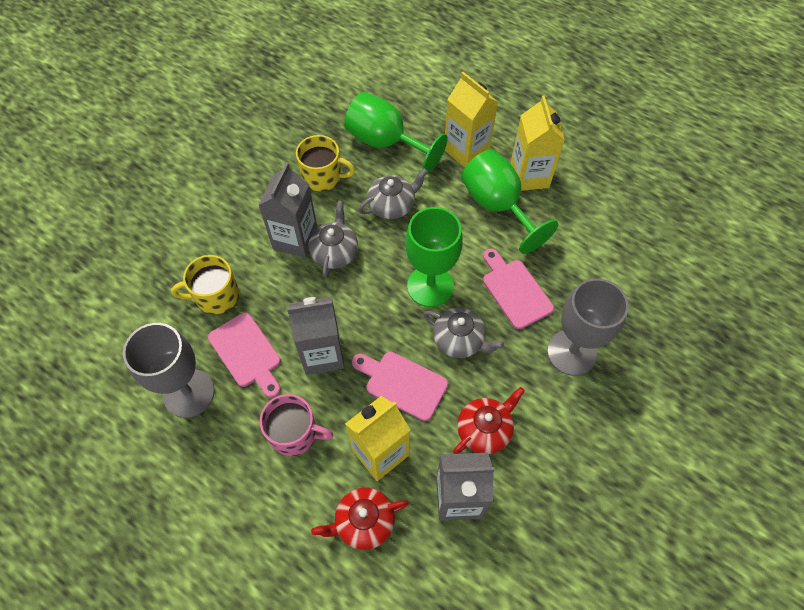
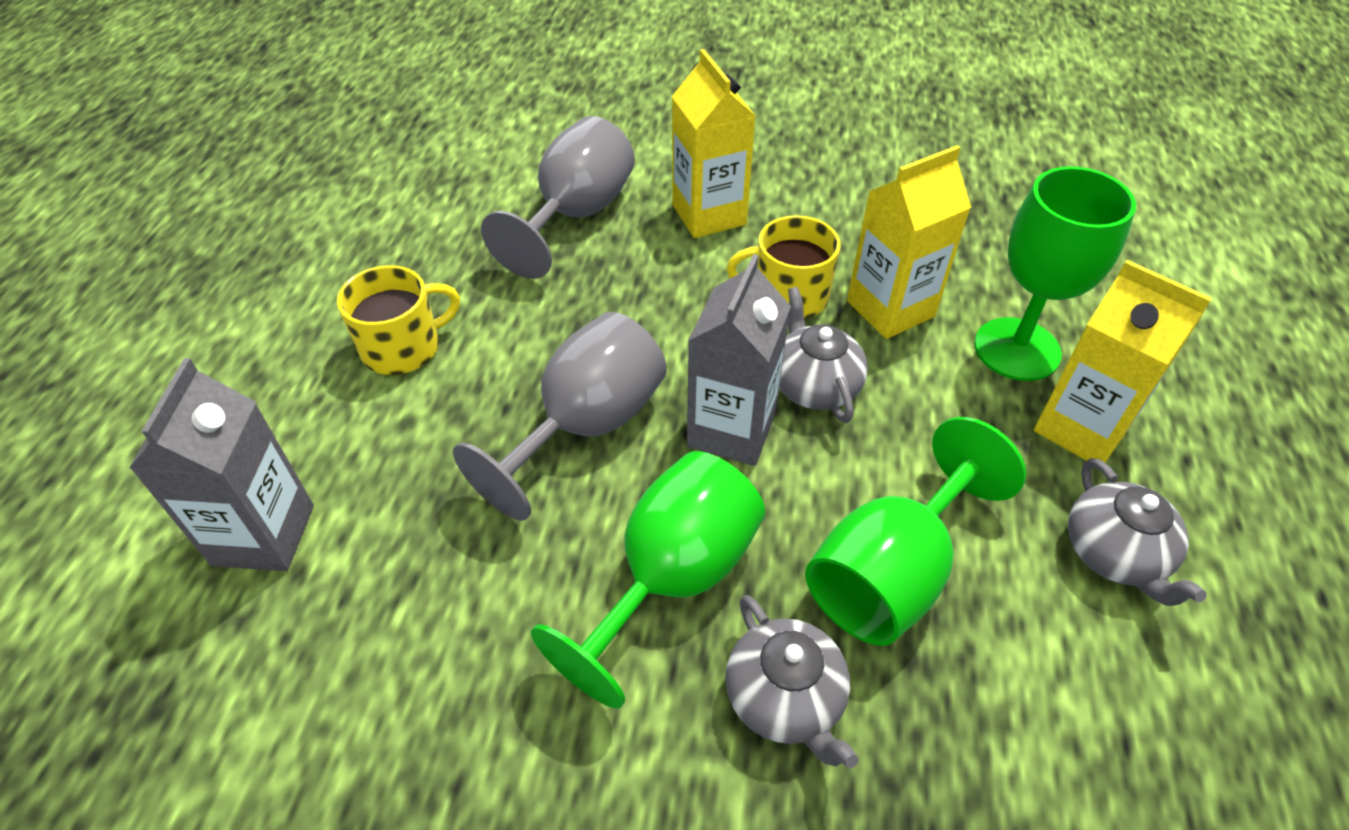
grey carton: 3 -> 2
pink cutting board: 3 -> 0
pink mug: 1 -> 0
red teapot: 2 -> 0

